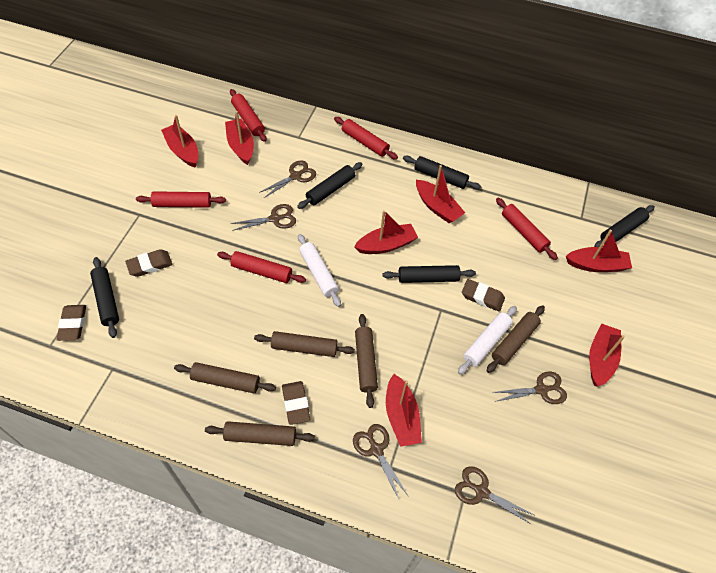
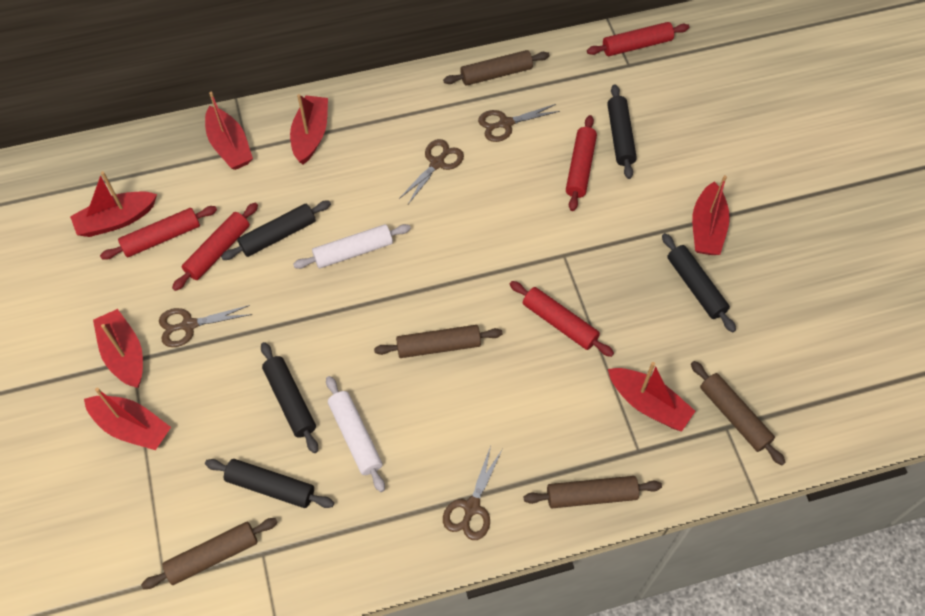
brown eraser: 4 -> 0
brown scissors: 5 -> 4

